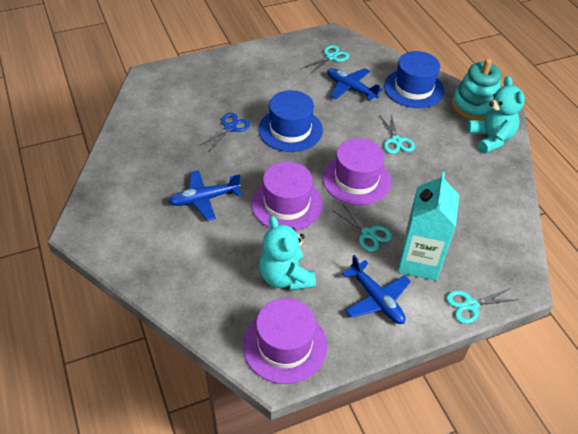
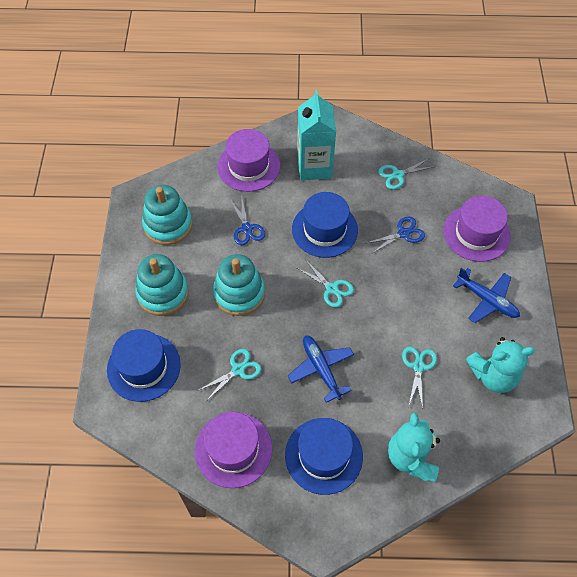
blue hat: 2 -> 3
blue plane: 3 -> 2
blue scissors: 1 -> 2
turquoise stacking toy: 1 -> 3

